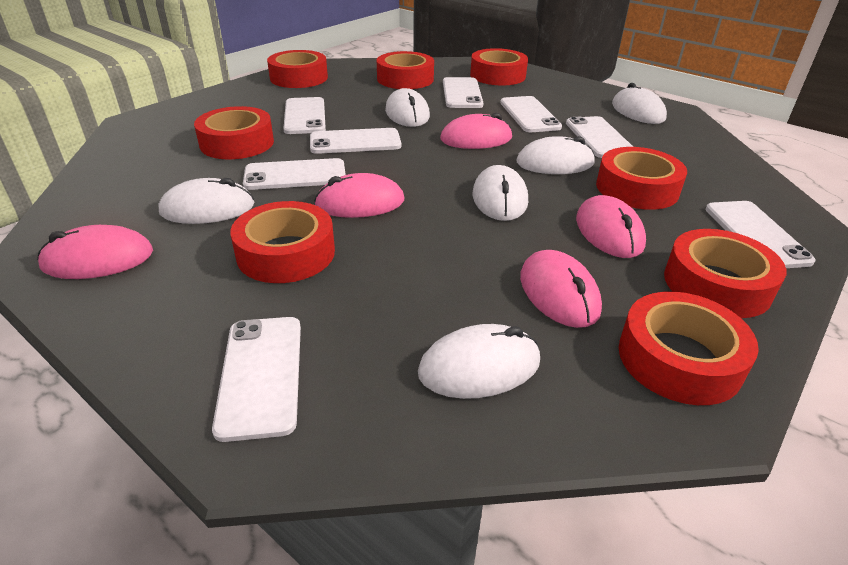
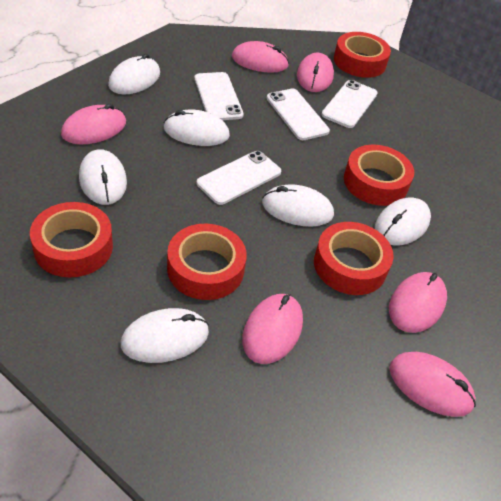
pink mouse: 5 -> 6
red tape: 8 -> 5
white phone: 8 -> 4

